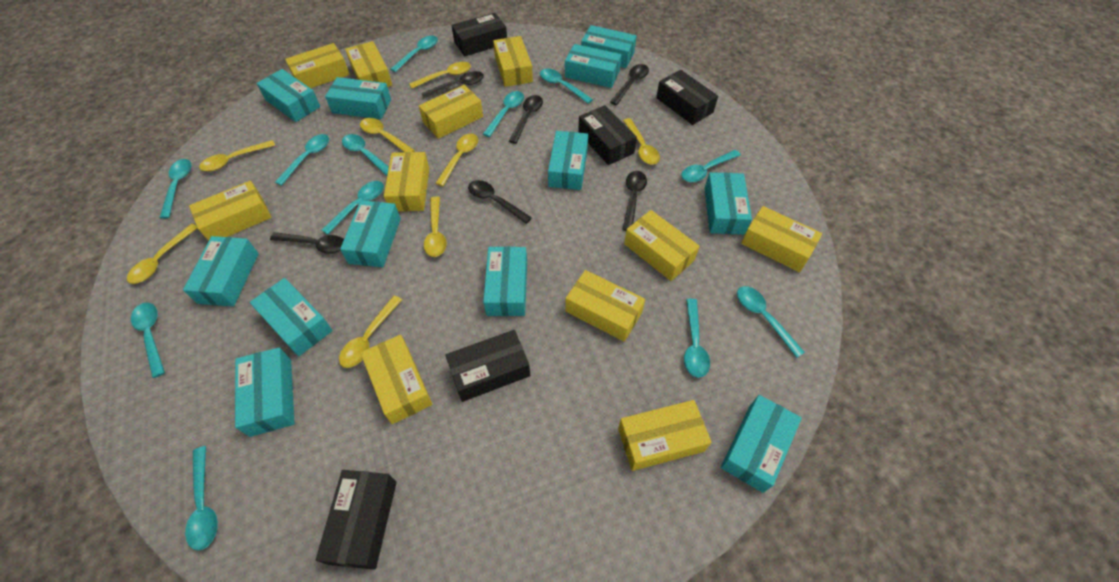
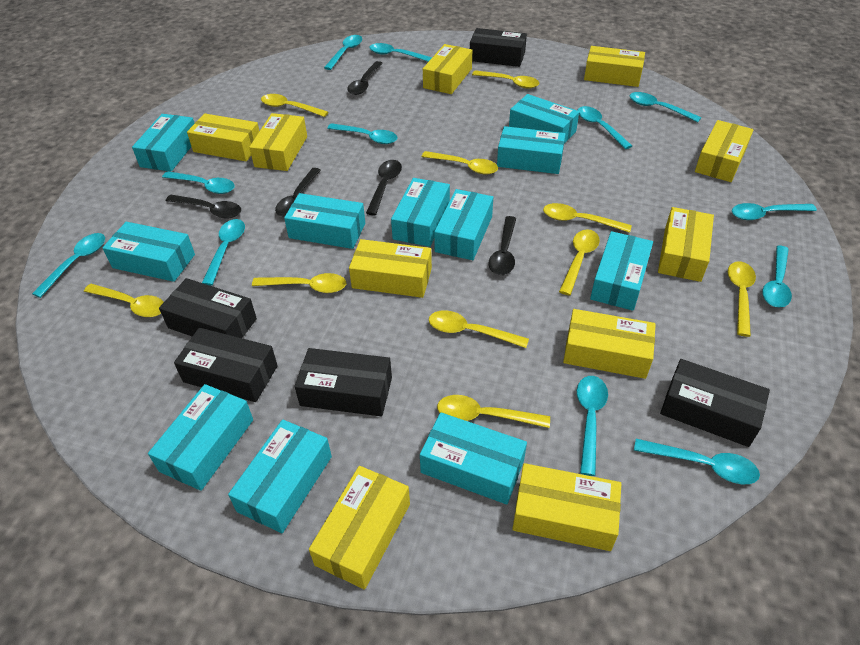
black spoon: 6 -> 5
turquoise box: 12 -> 11
yellow box: 11 -> 10
yellow spoon: 8 -> 10

